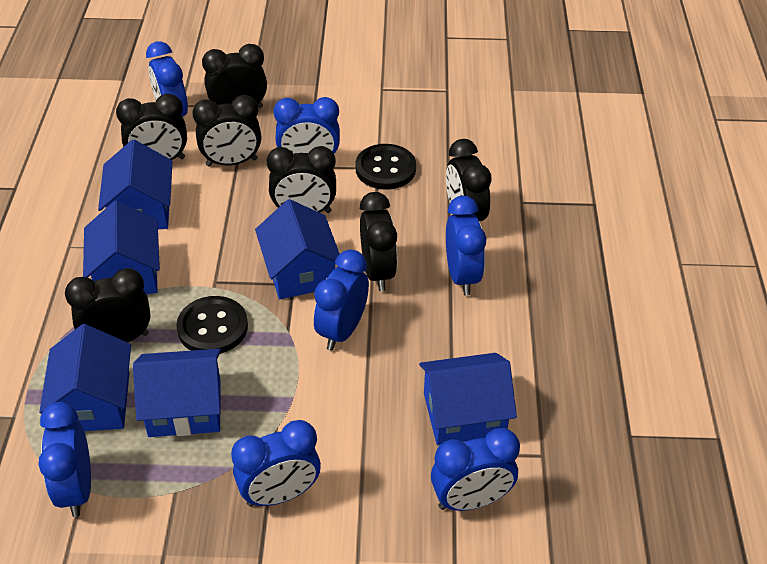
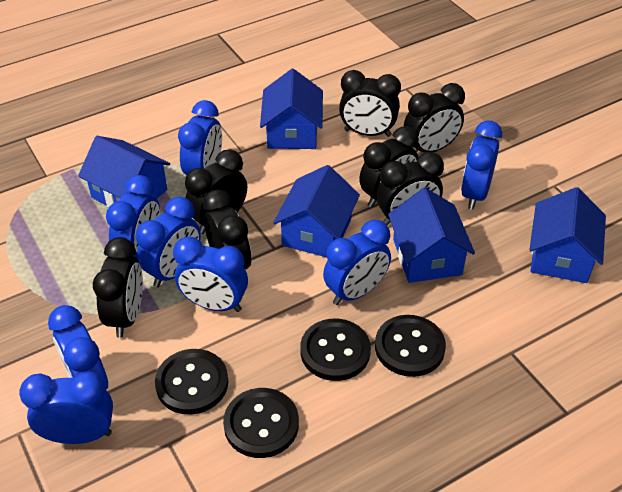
black button: 2 -> 4
blue clock: 7 -> 8
blue house: 6 -> 5

